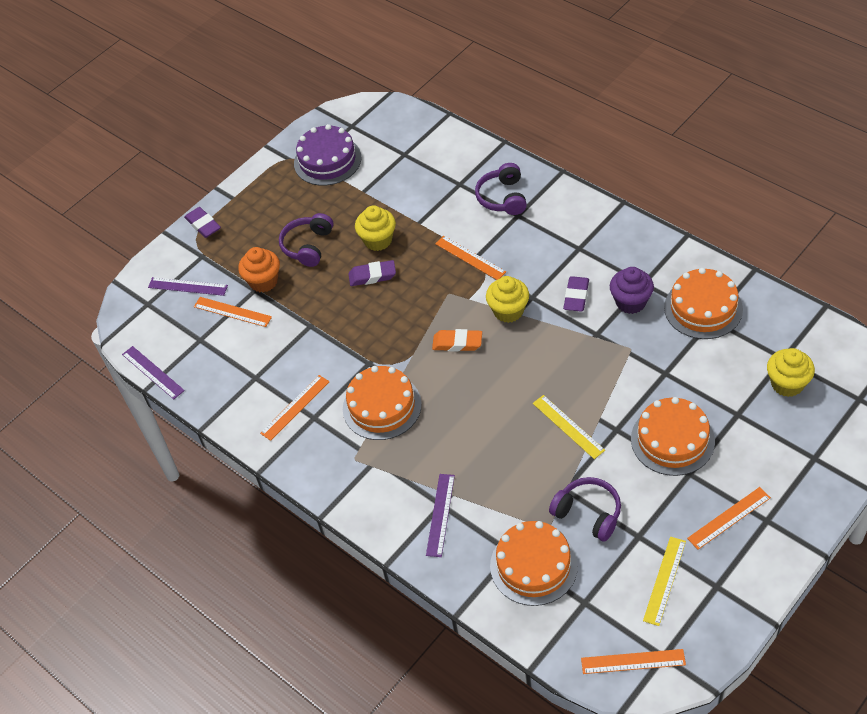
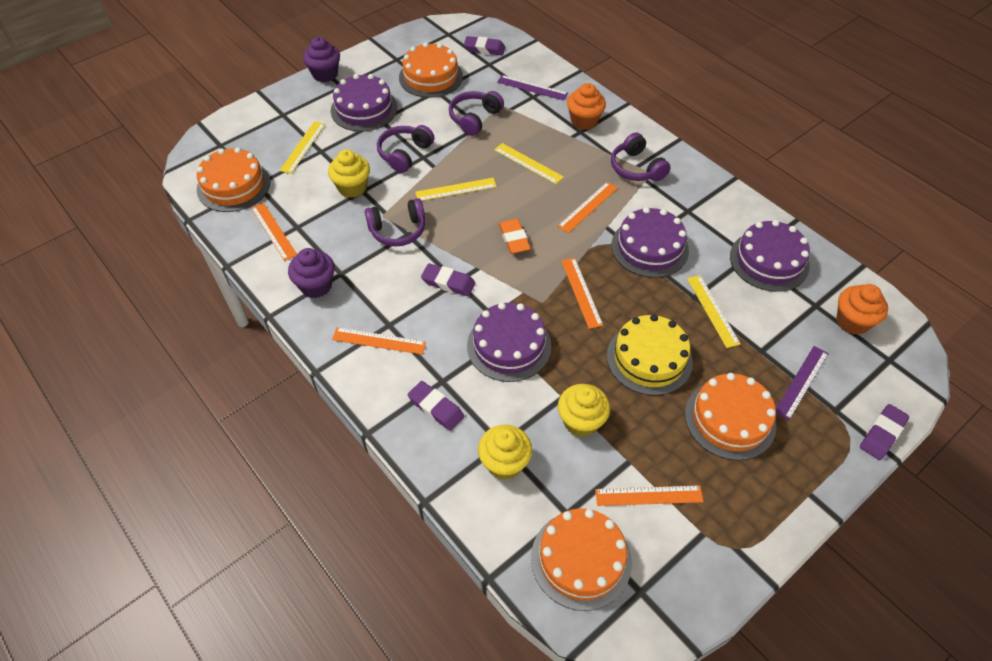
orange cupcake: 1 -> 2
purple cake: 1 -> 4
purple cupcake: 1 -> 2
purple eraser: 3 -> 4
purple headphones: 3 -> 4
purple ruler: 3 -> 2
yellow cake: 0 -> 1
yellow ruler: 2 -> 4

